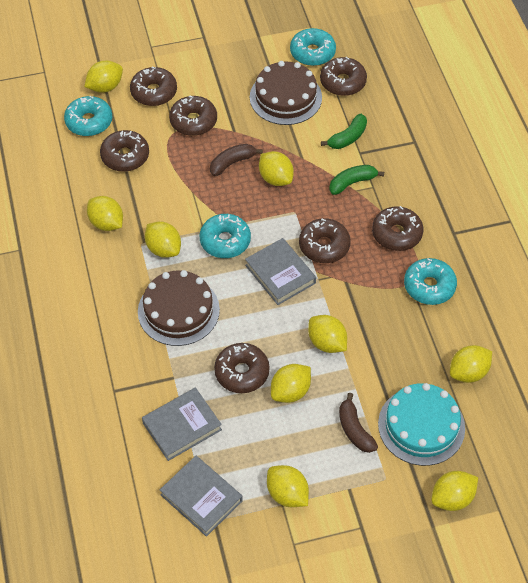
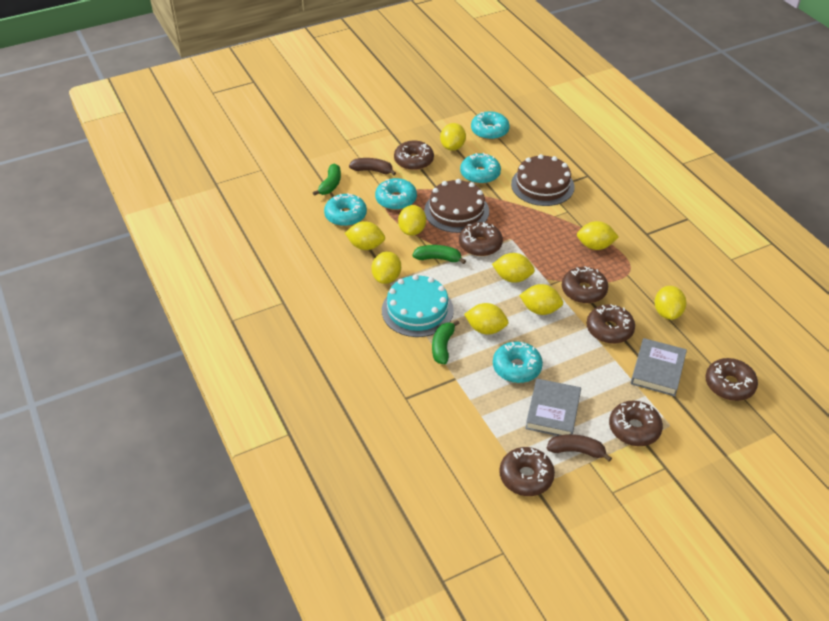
green banana: 2 -> 3
grey book: 3 -> 2
turquoise donut: 4 -> 5

